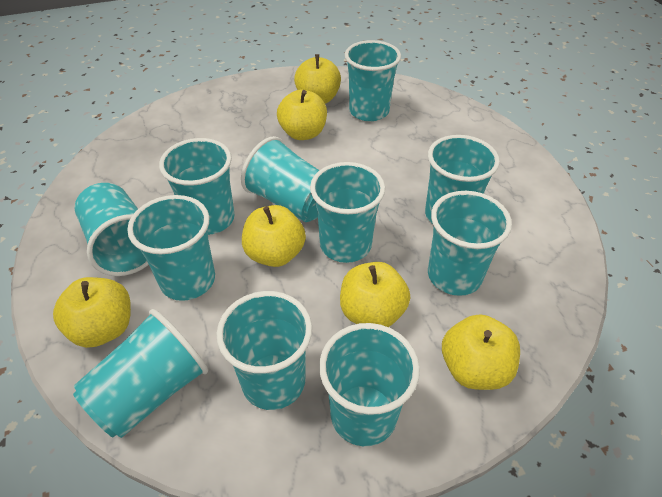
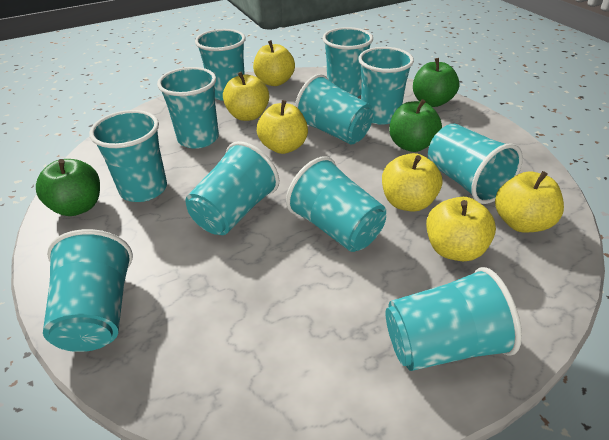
green apple: 0 -> 3

